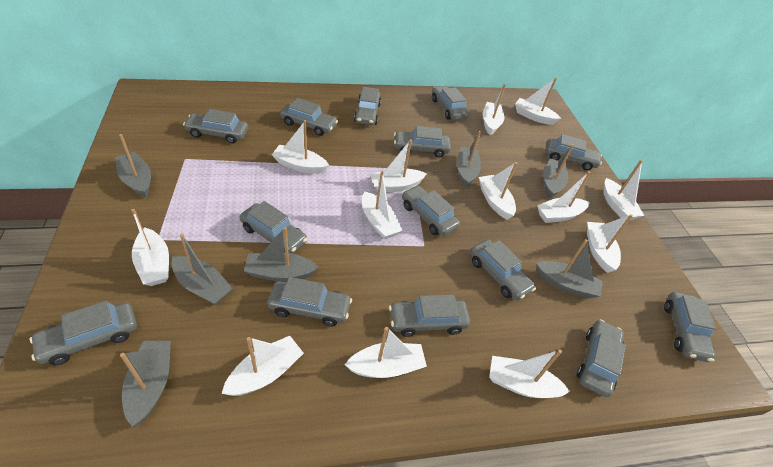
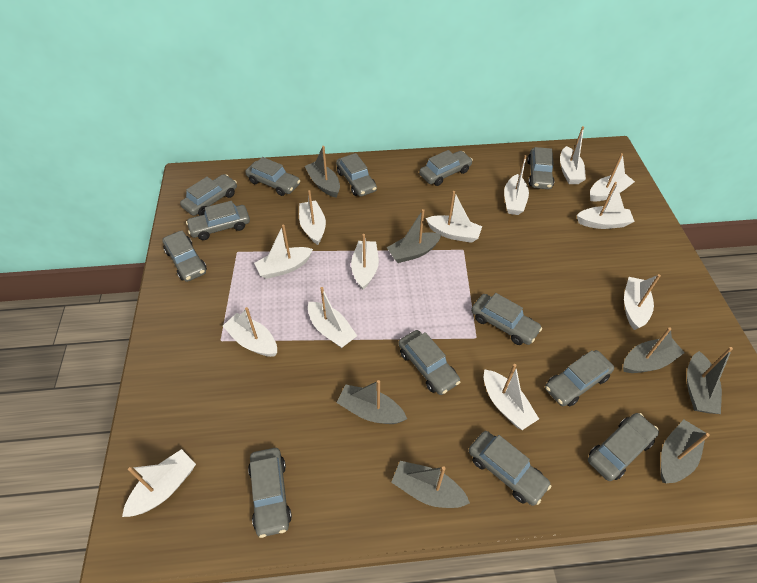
grey car: 14 -> 13

